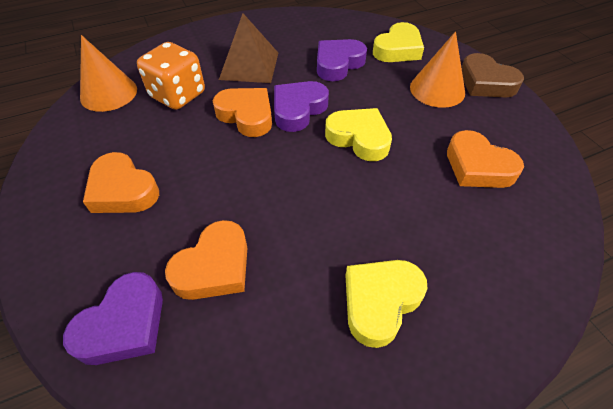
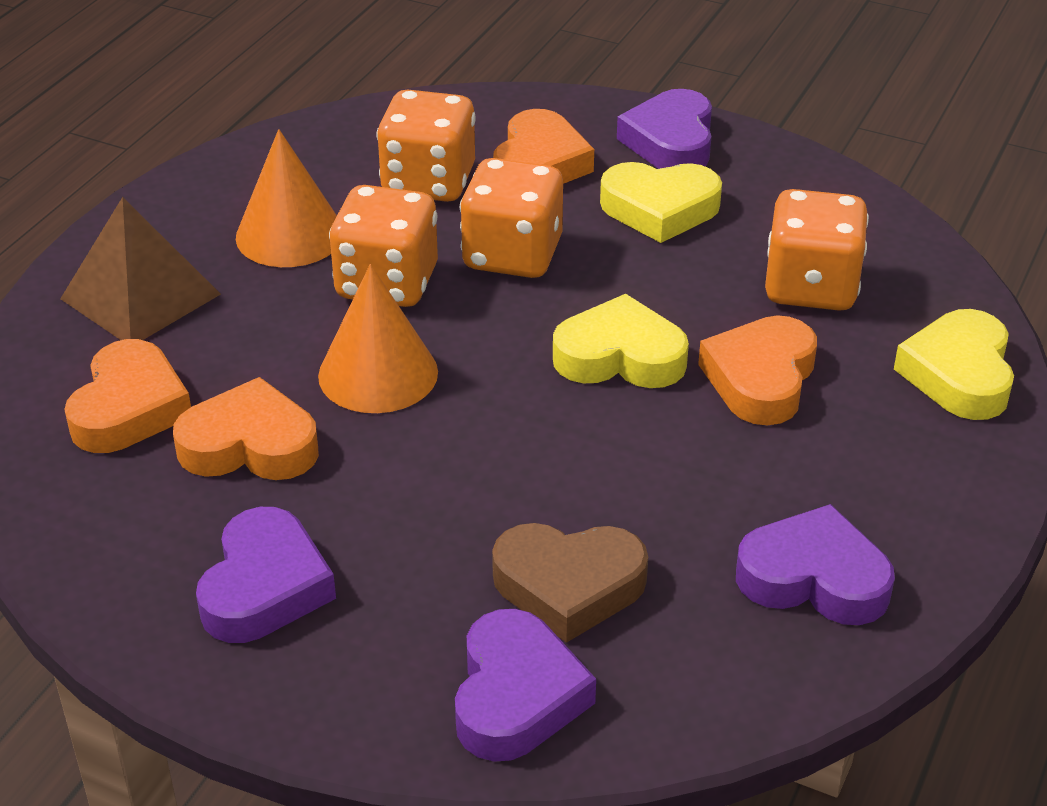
orange dice: 1 -> 4
purple heart: 3 -> 4

